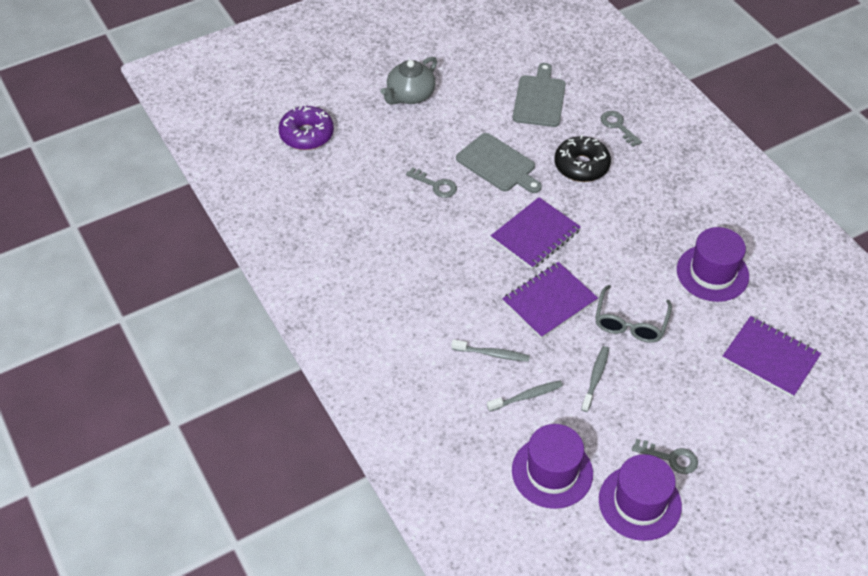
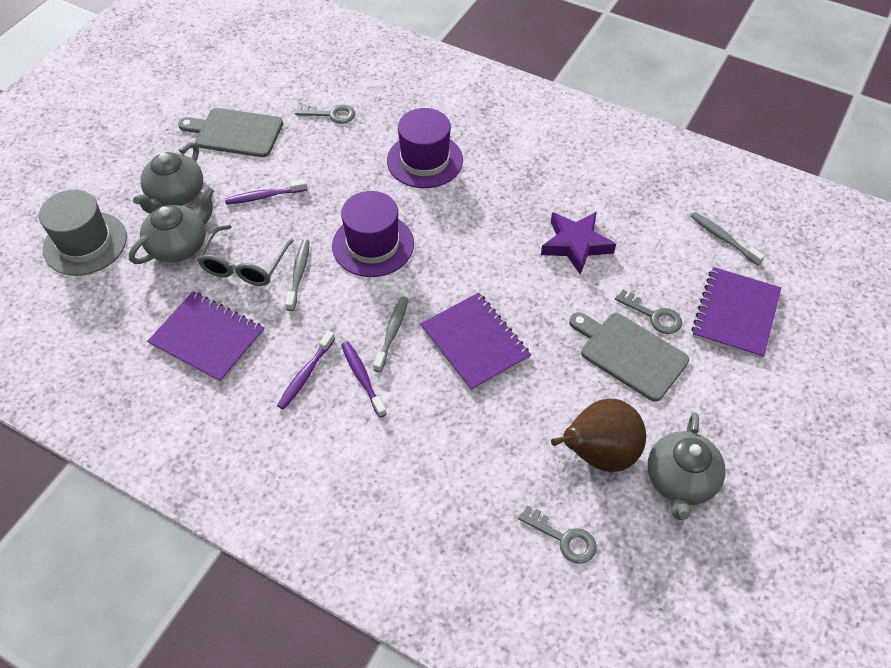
black donut: 1 -> 0
brown pear: 0 -> 1
grey hat: 0 -> 1
grey teapot: 1 -> 3
purple donut: 1 -> 0
purple hat: 3 -> 2
purple star: 0 -> 1
purple toothbrush: 0 -> 3

